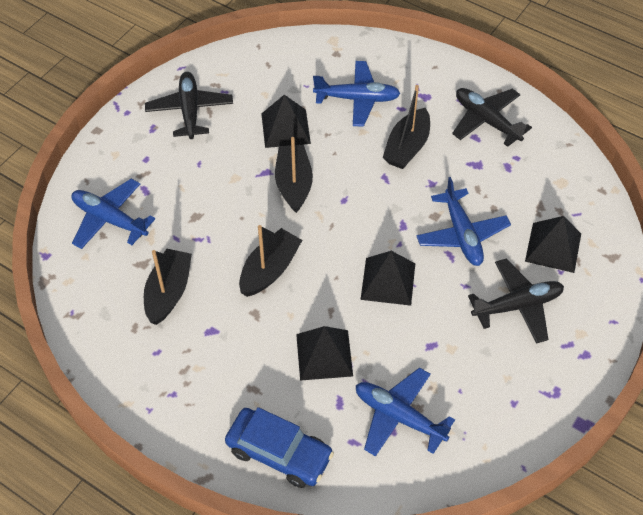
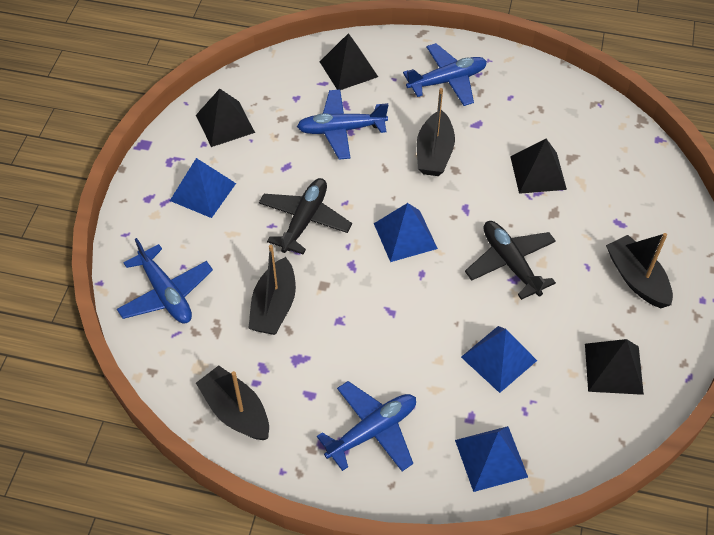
black plane: 3 -> 2
blue car: 1 -> 0
blue pyramid: 0 -> 4

